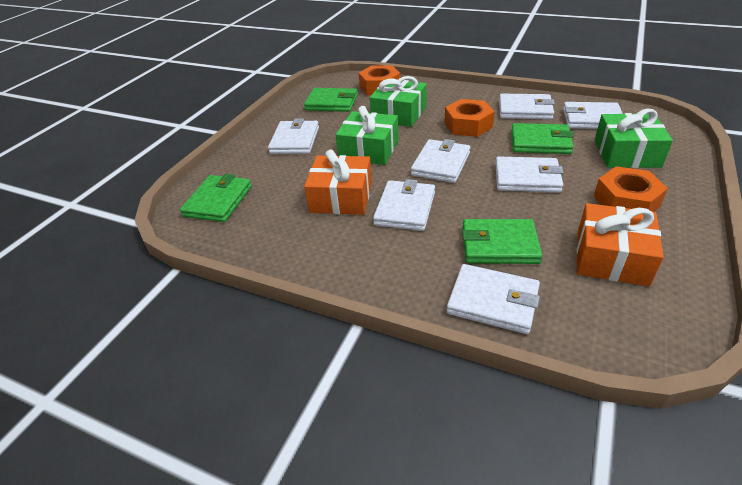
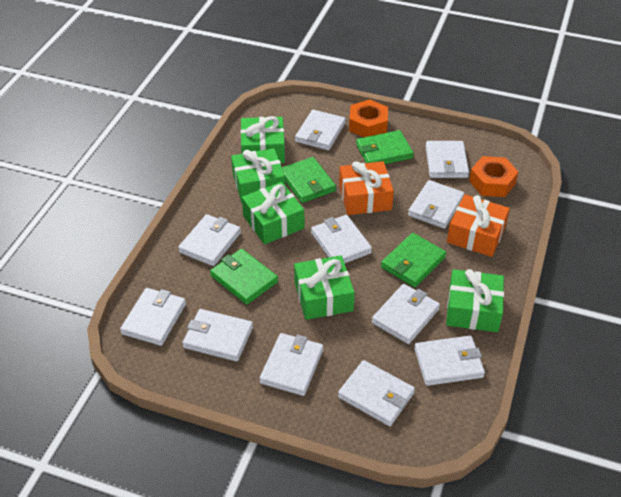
green gift: 3 -> 5
orange nut: 3 -> 2
white wallet: 7 -> 11

